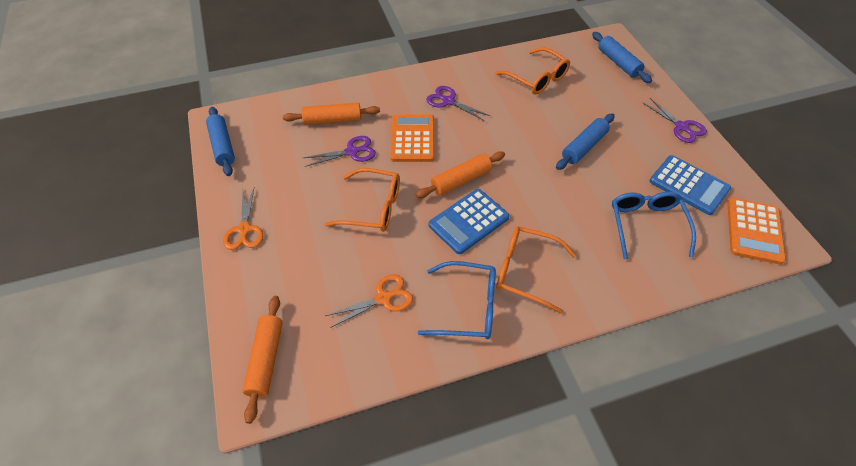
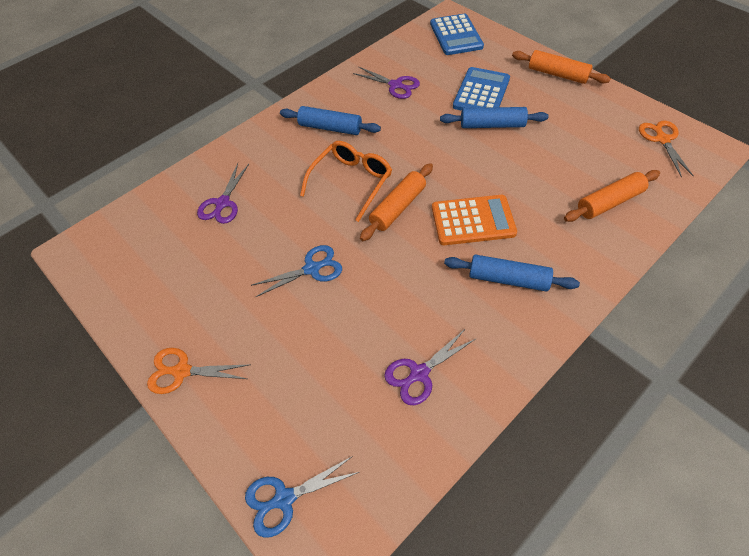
blue glasses: 2 -> 0
blue scissors: 0 -> 2
orange calculator: 2 -> 1
orange glasses: 3 -> 1

